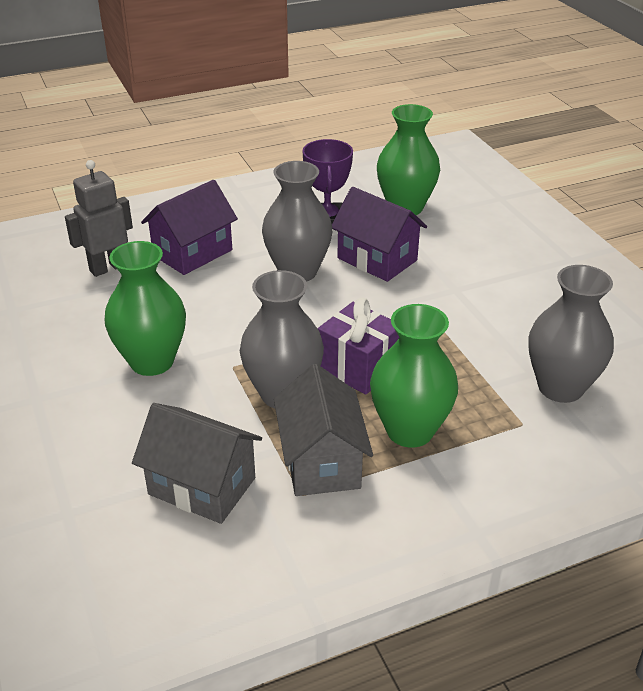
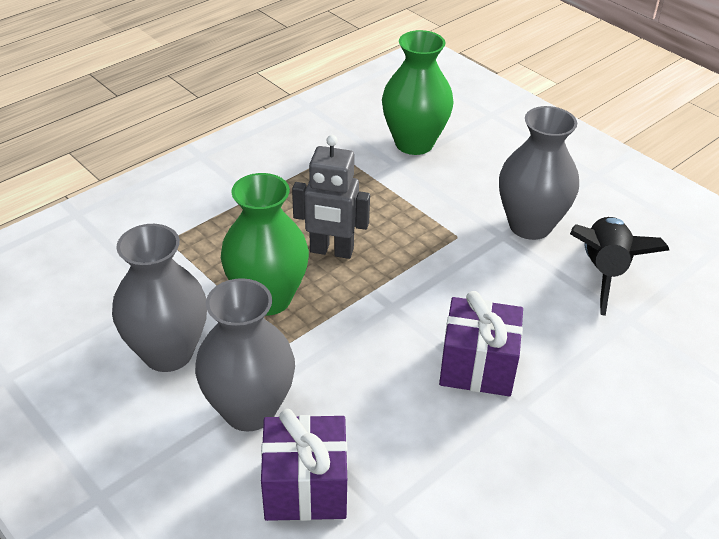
black rocket: 0 -> 1
green vase: 3 -> 2
grey house: 2 -> 0
purple gift: 1 -> 2
purple house: 2 -> 0
purple trophy: 1 -> 0

